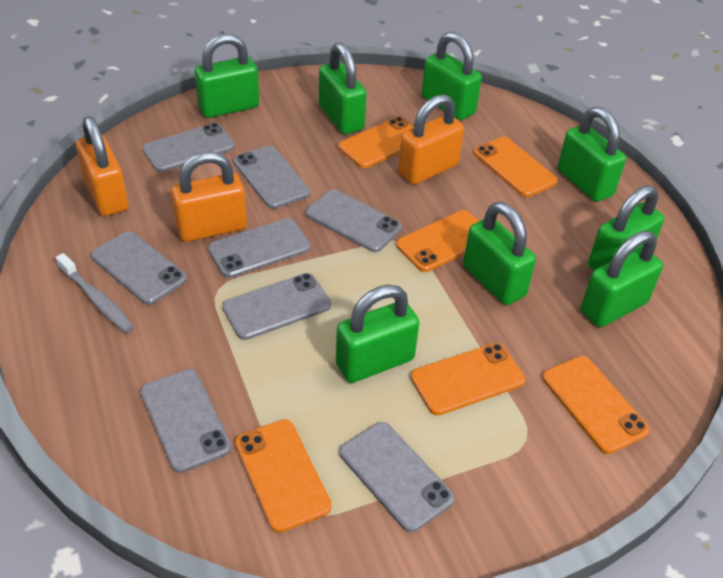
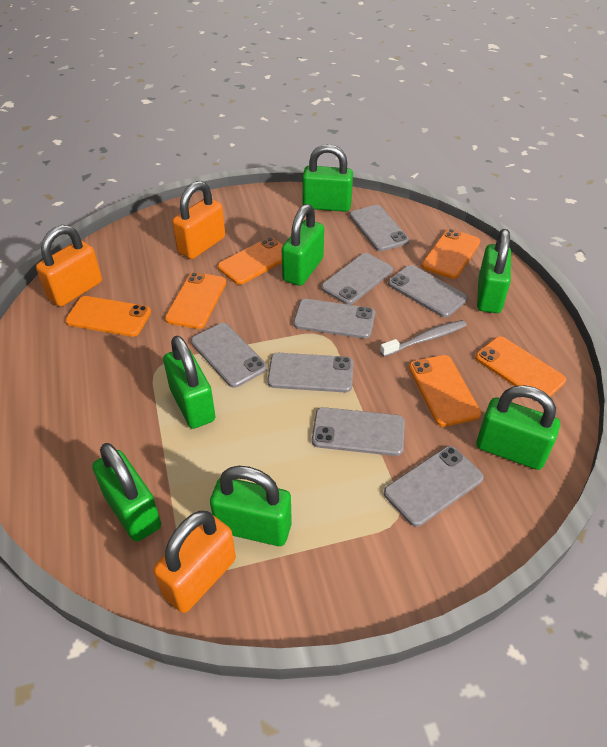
green padlock: 8 -> 7

